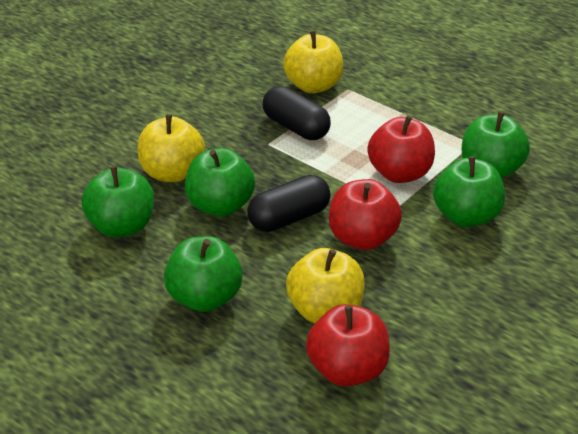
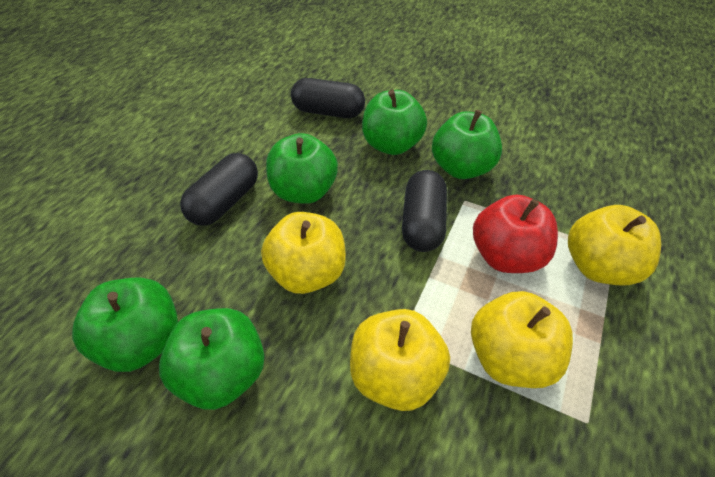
black capsule: 2 -> 3
red apple: 3 -> 1
yellow apple: 3 -> 4

